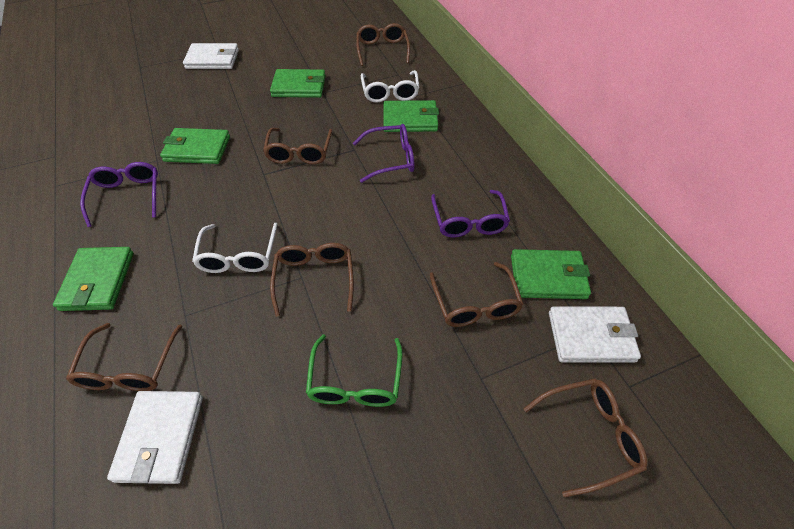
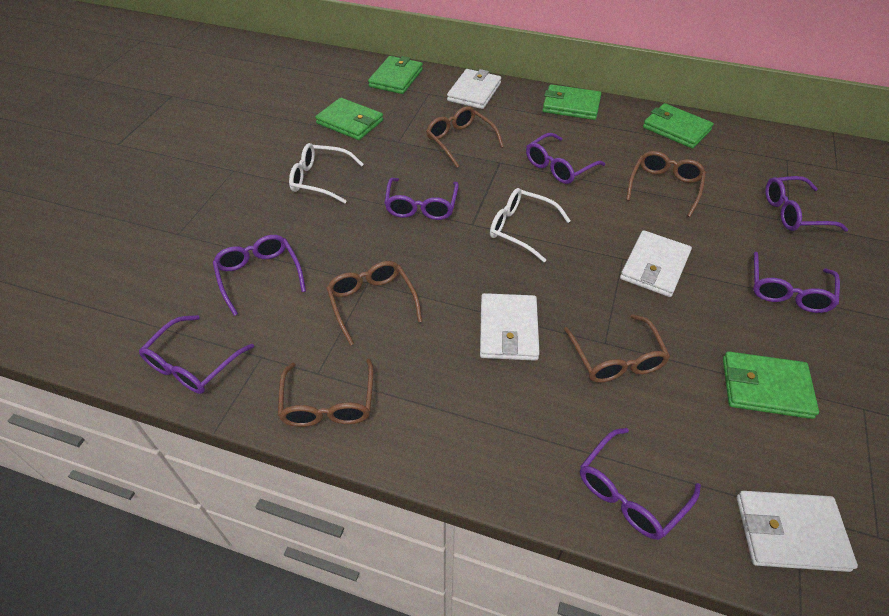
brown glasses: 6 -> 5
green glasses: 1 -> 0
purple glasses: 3 -> 7
white wallet: 3 -> 4

